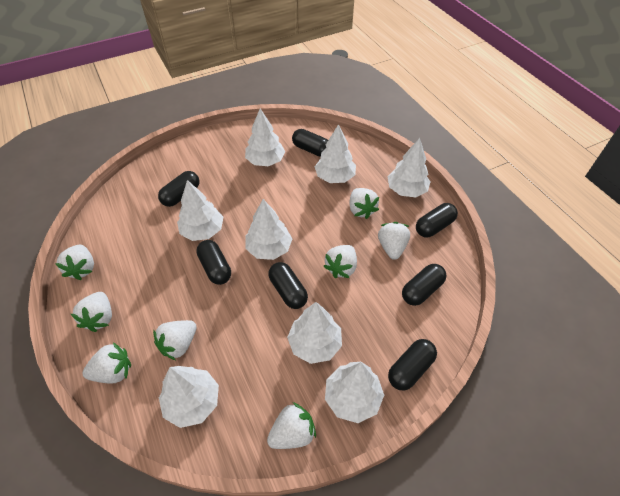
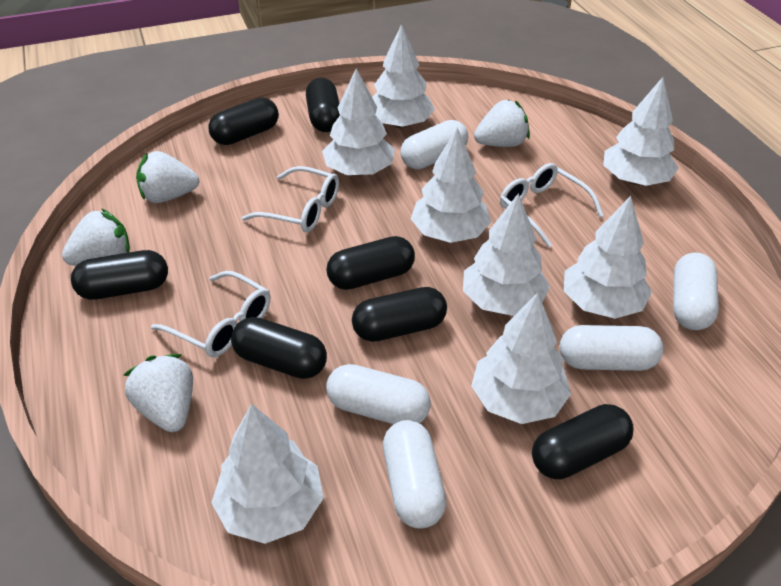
white capsule: 0 -> 5
white glasses: 0 -> 3
white strawberry: 8 -> 4

